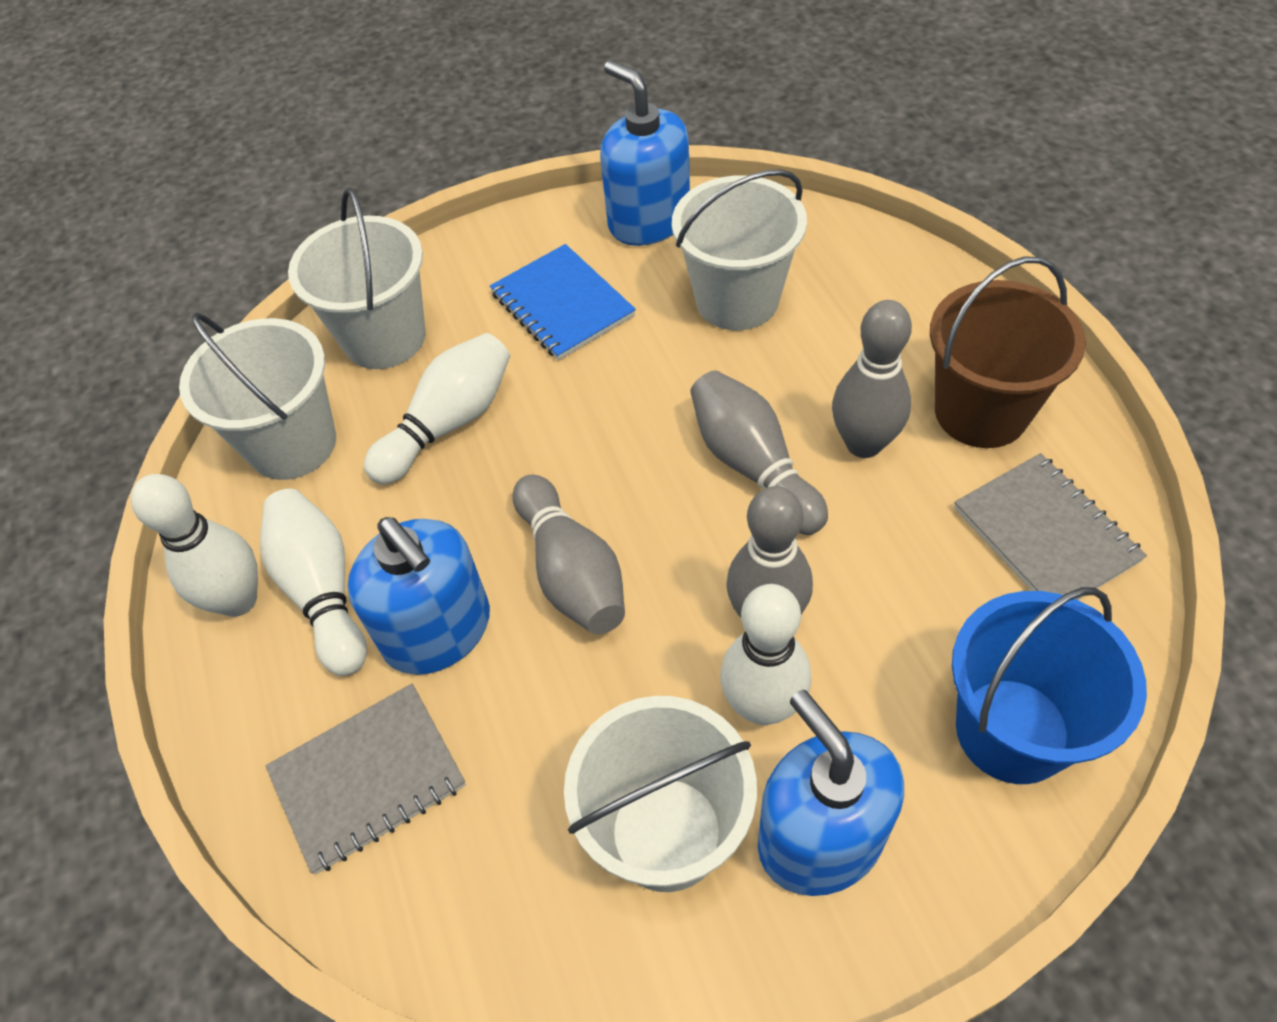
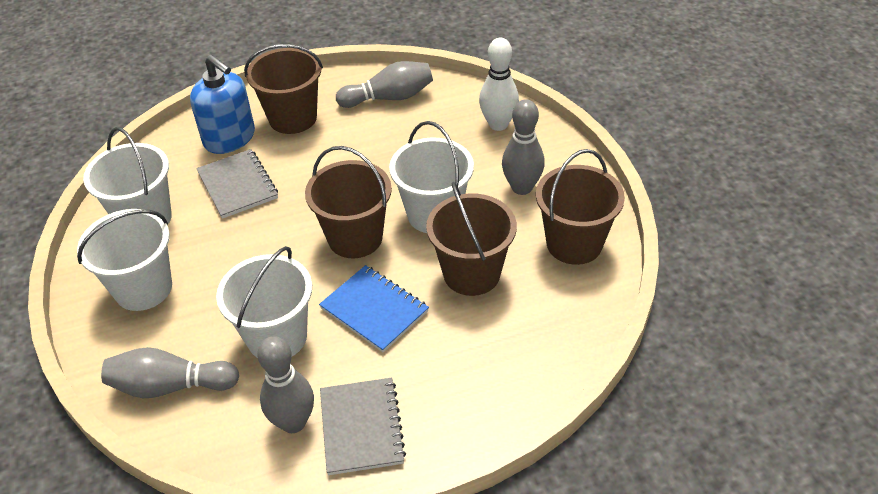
blue bucket: 1 -> 0
blue soap dispenser: 3 -> 1
brown bucket: 1 -> 4
white bowling pin: 4 -> 1

